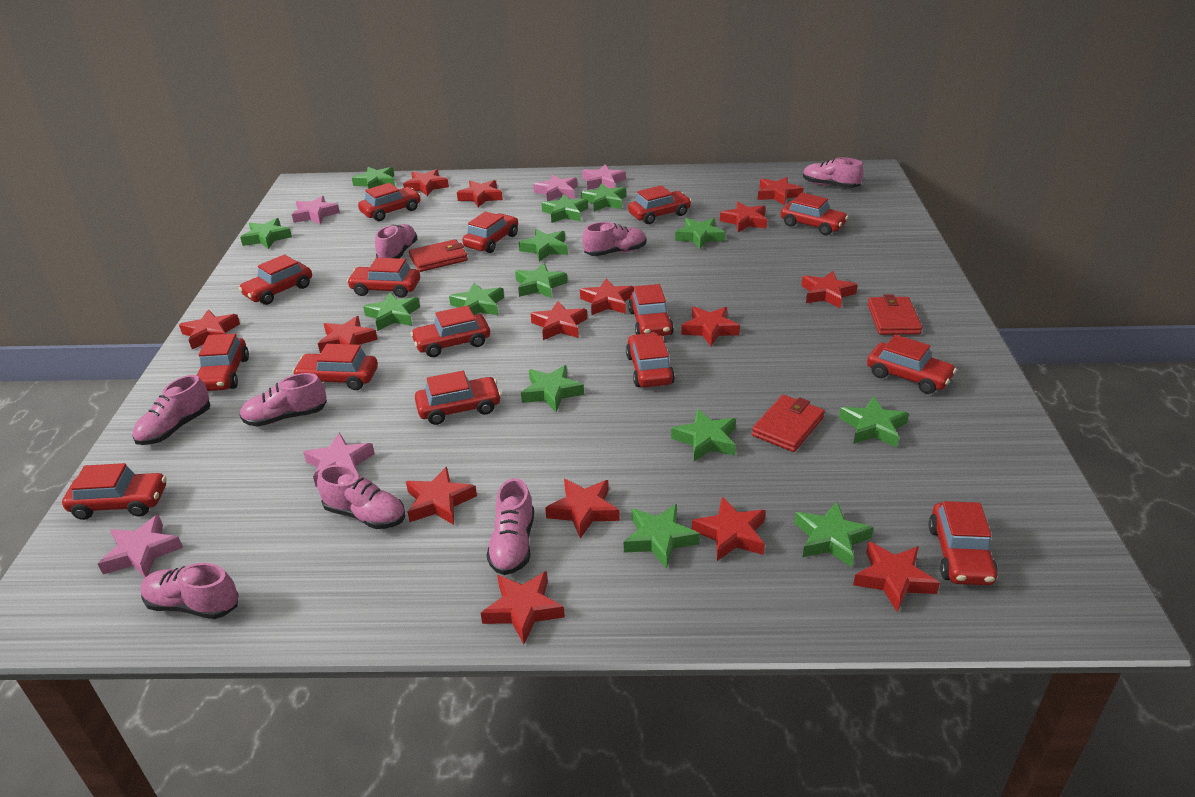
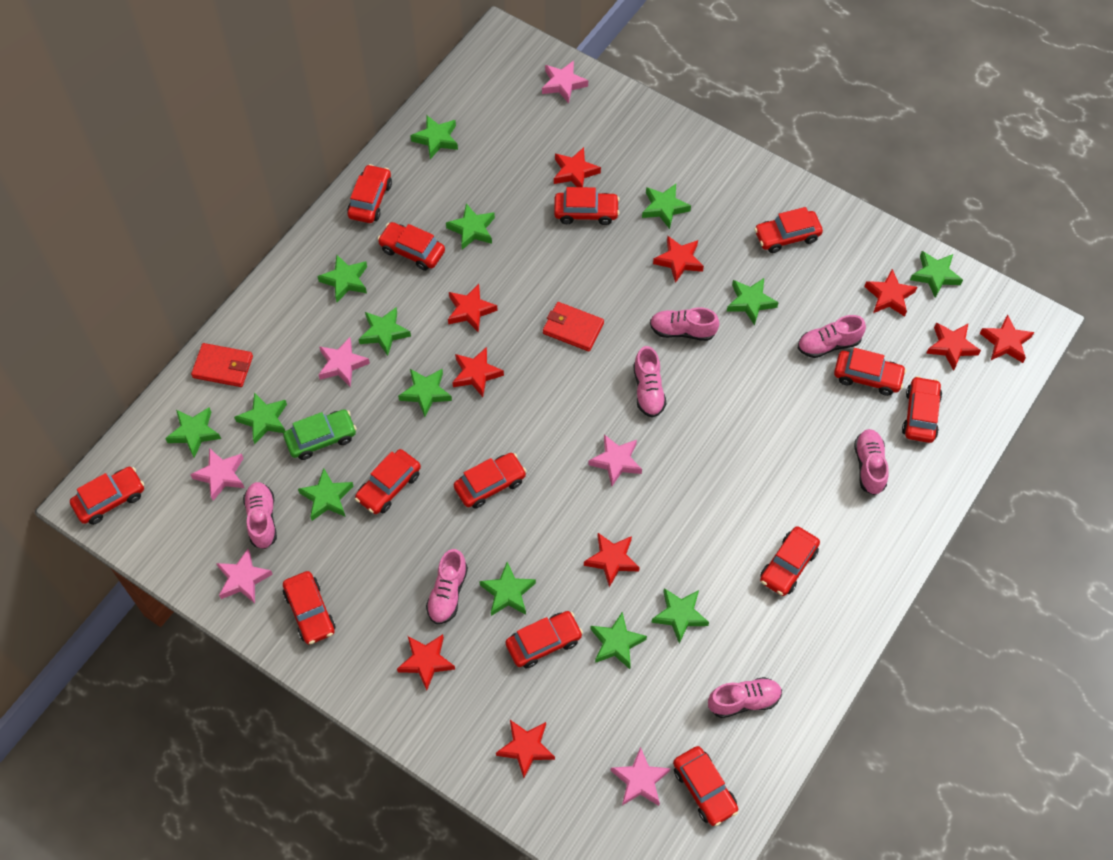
green car: 0 -> 1
pink shoe: 8 -> 7
pink star: 5 -> 6
red car: 15 -> 13
red star: 15 -> 10
red wallet: 3 -> 2

